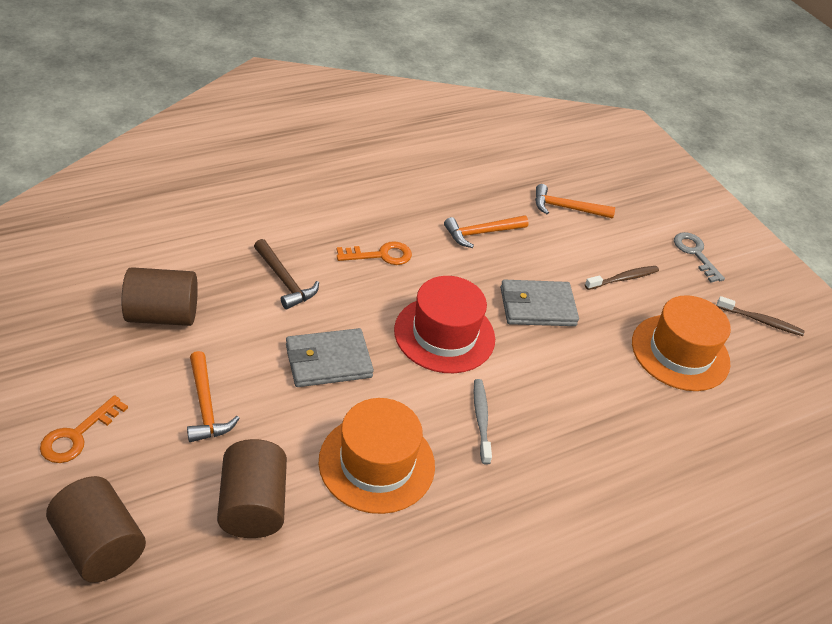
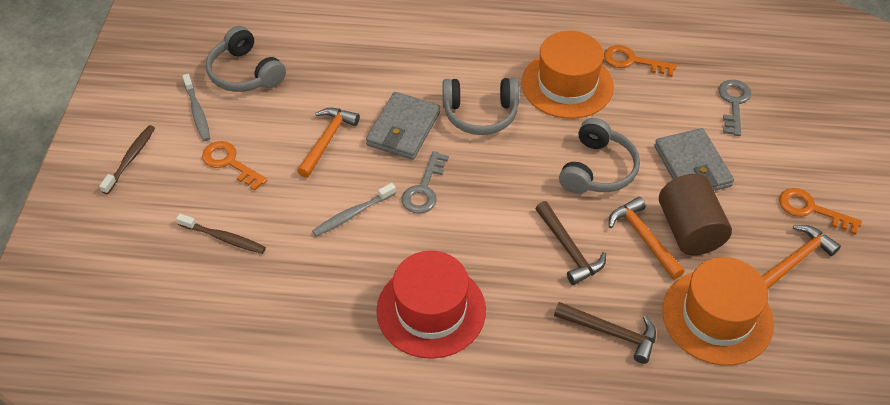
brown cylinder: 3 -> 1
brown hammer: 1 -> 2
grey headphones: 0 -> 3
grey key: 1 -> 2
grey toothbrush: 1 -> 2
orange key: 2 -> 3

